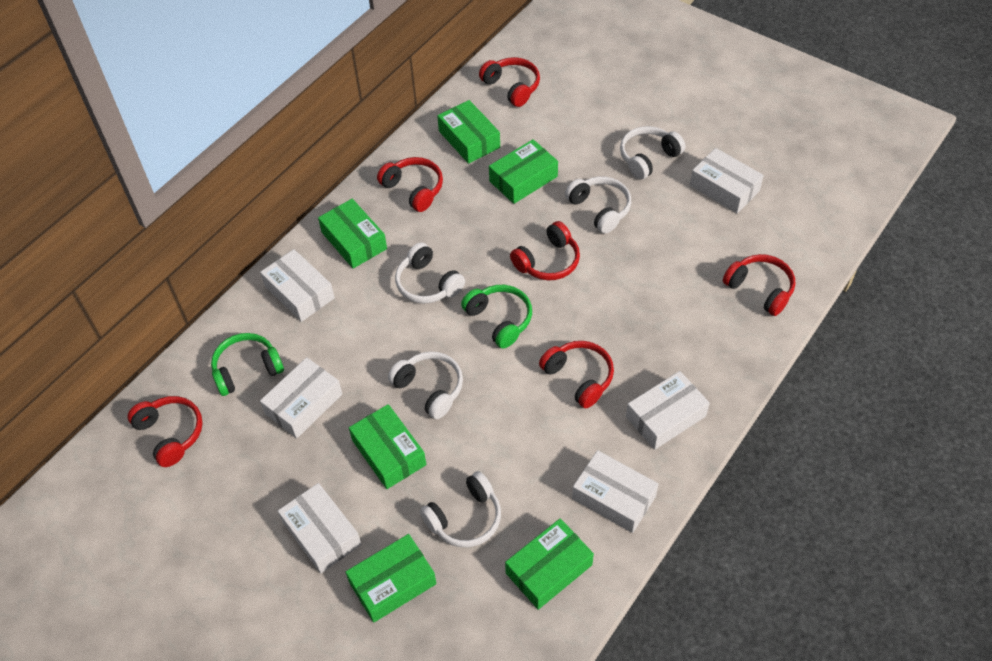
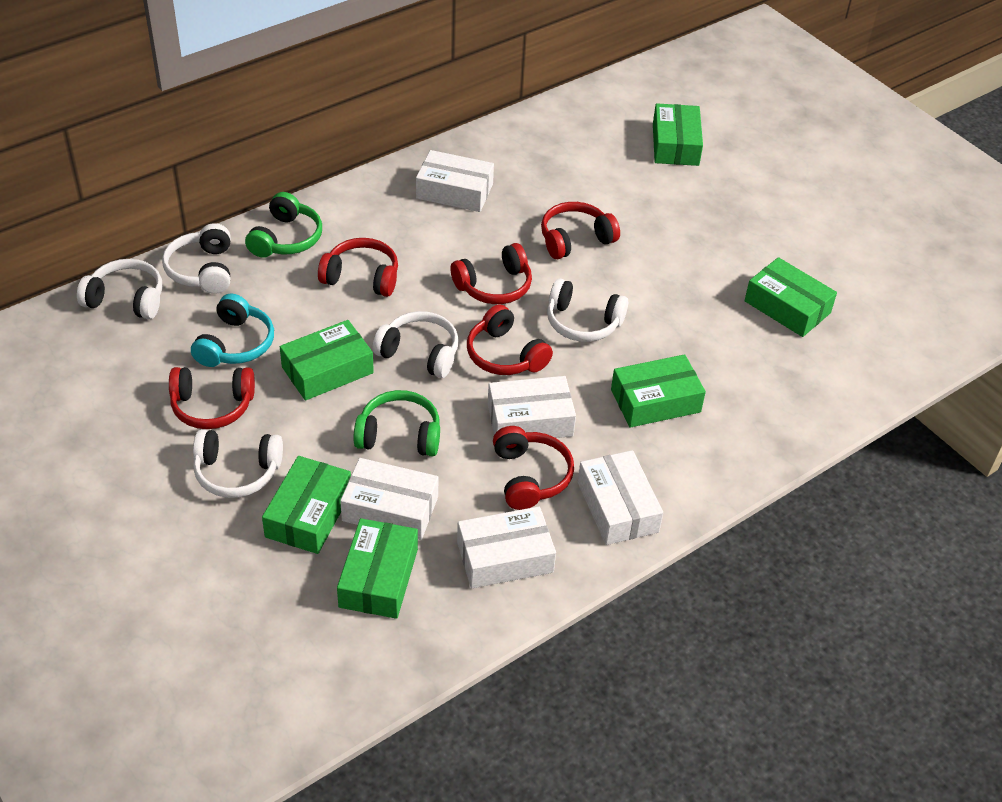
turquoise headphones: 0 -> 1
white box: 6 -> 5

